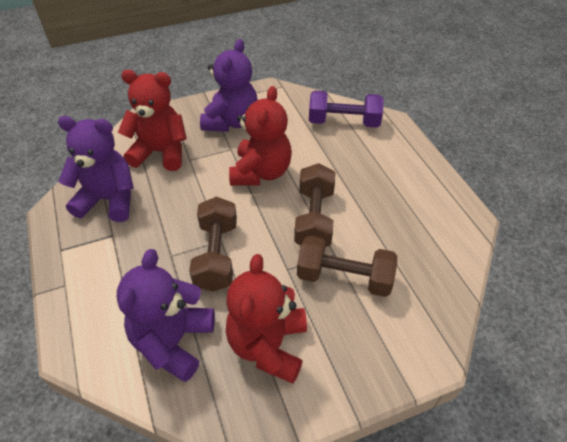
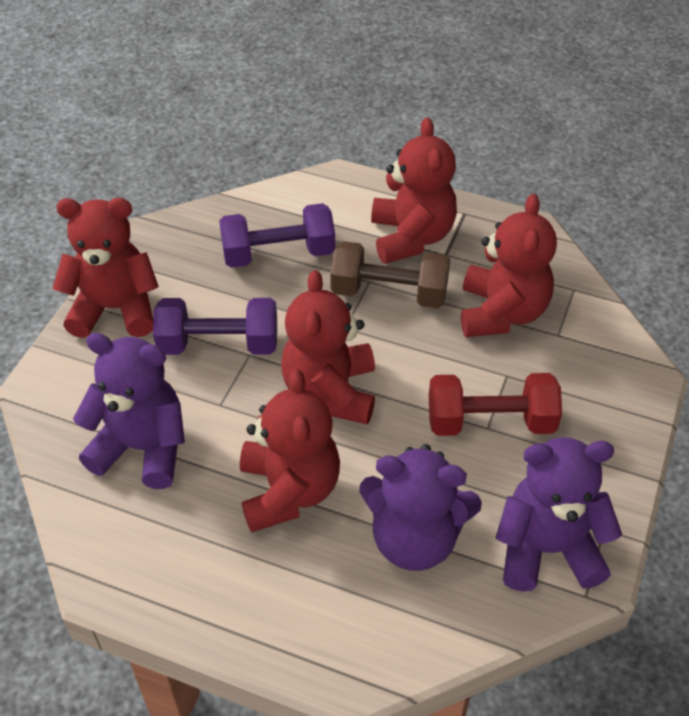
brown dumbbell: 3 -> 1
purple dumbbell: 1 -> 2
red dumbbell: 0 -> 1
red teddy bear: 3 -> 5

